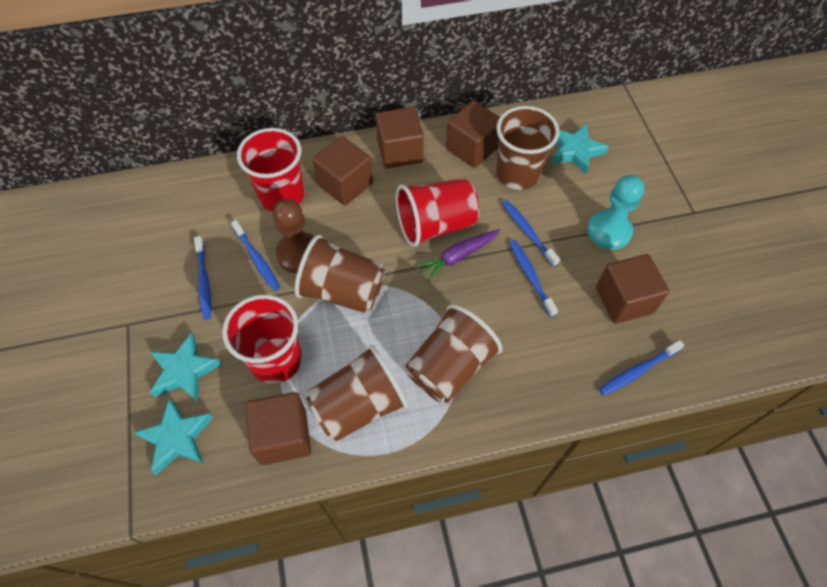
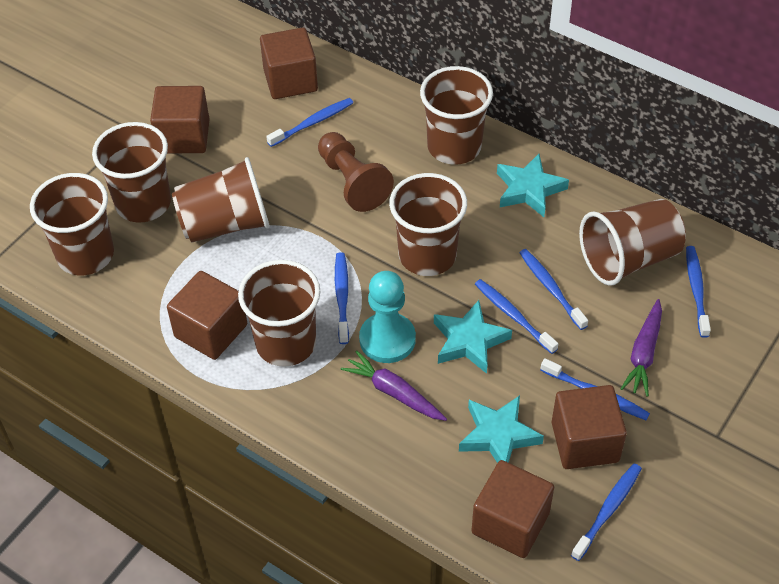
blue toothbrush: 5 -> 7
brown cup: 4 -> 7
purple carrot: 1 -> 2
red cup: 3 -> 0

